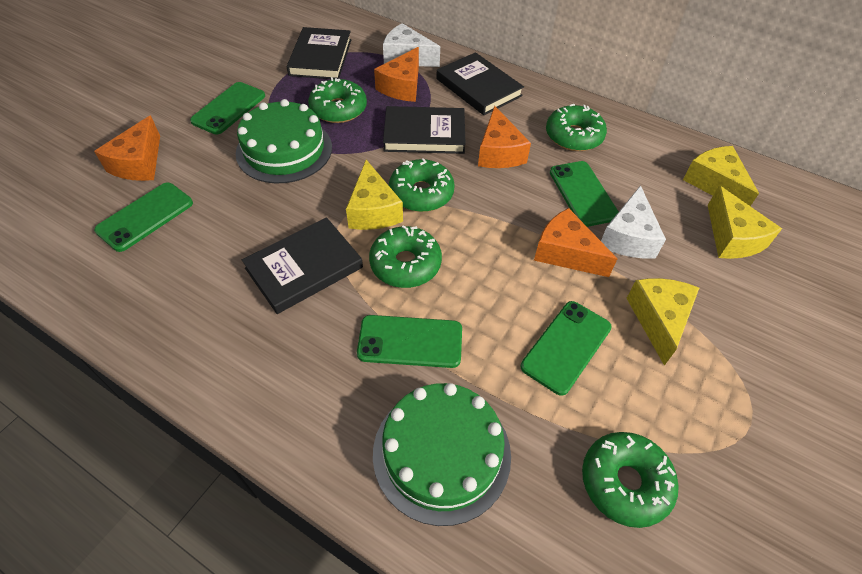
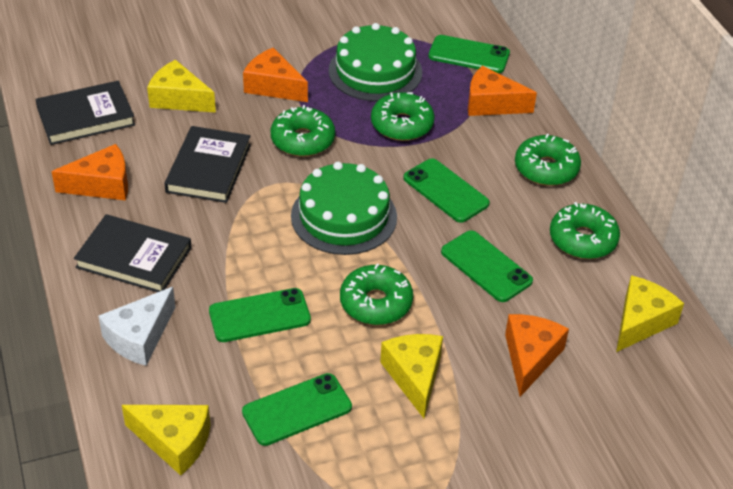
black book: 4 -> 3
white cheese: 2 -> 1

